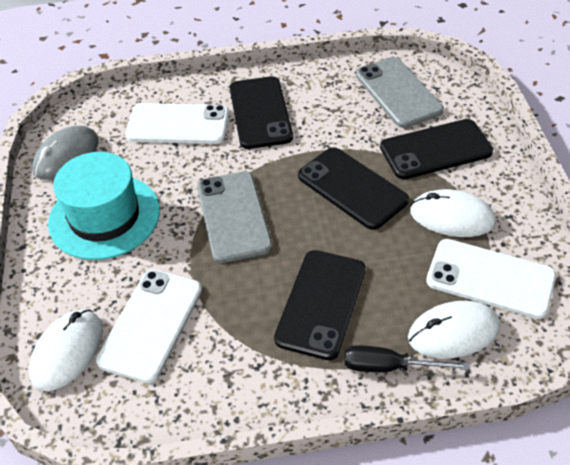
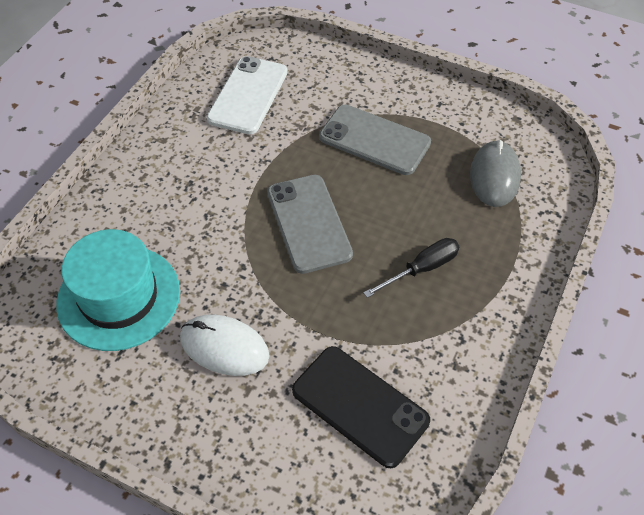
black phone: 4 -> 1
white mouse: 3 -> 1
white phone: 3 -> 1

